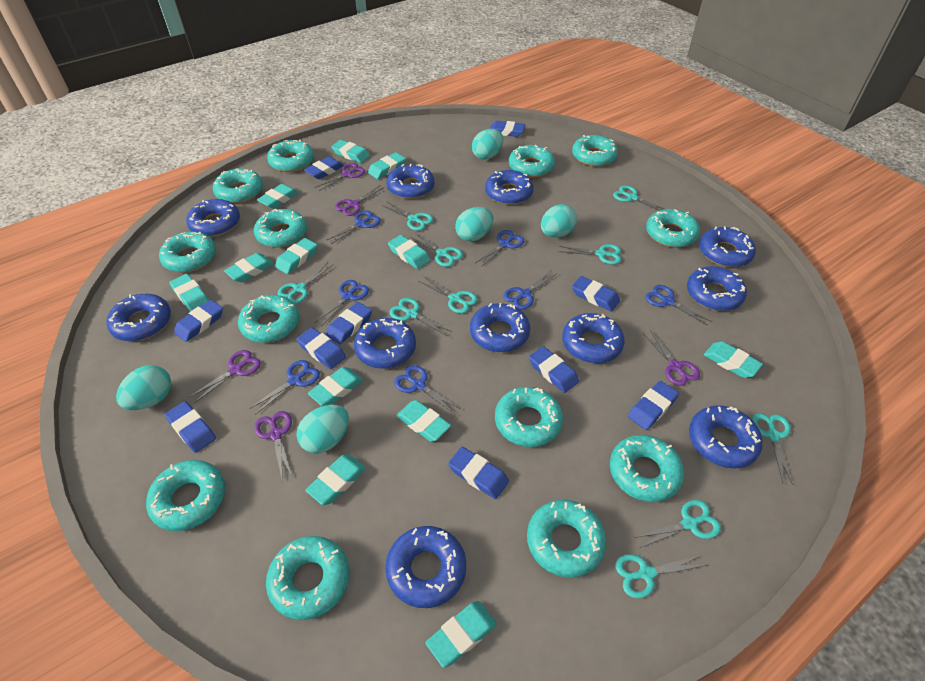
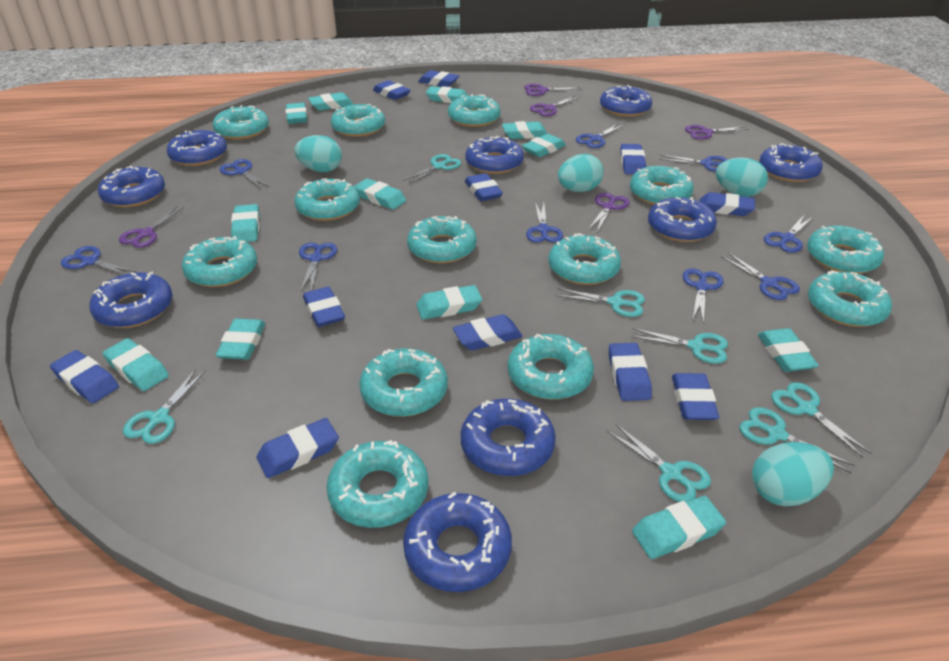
blue donut: 11 -> 9
blue eraser: 10 -> 11
blue scissors: 7 -> 9
turquoise egg: 5 -> 4
turquoise scissors: 10 -> 7

